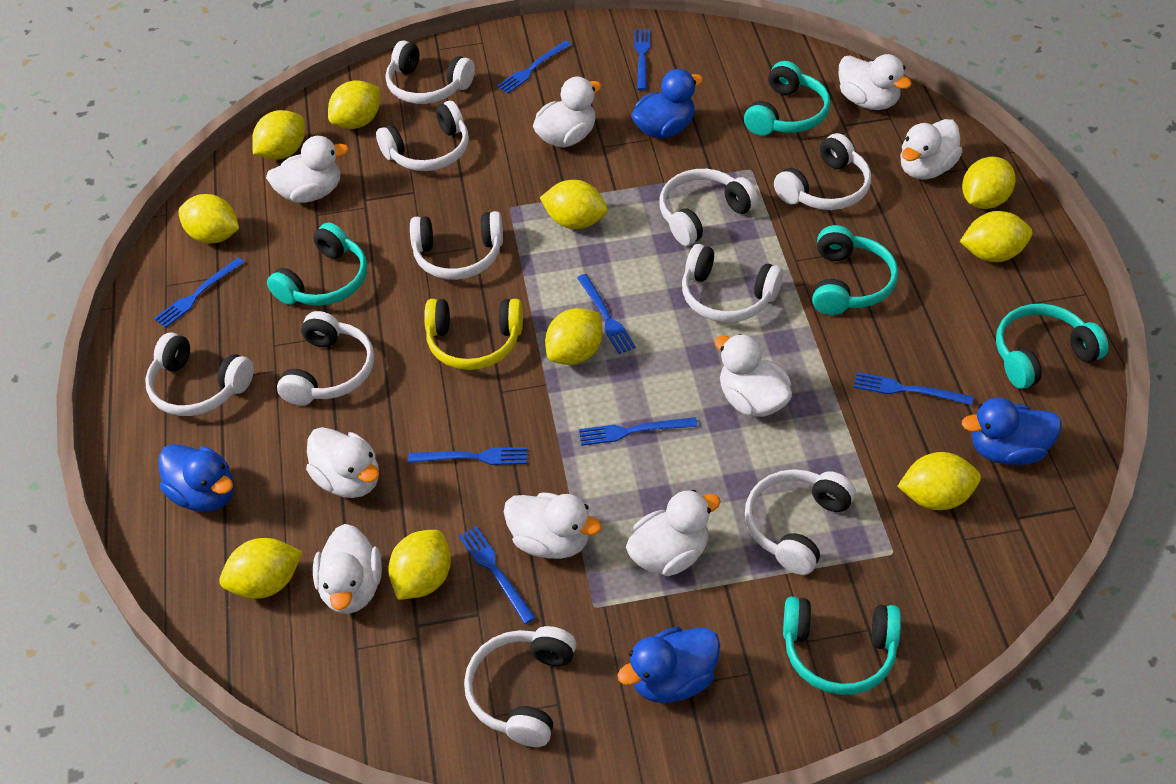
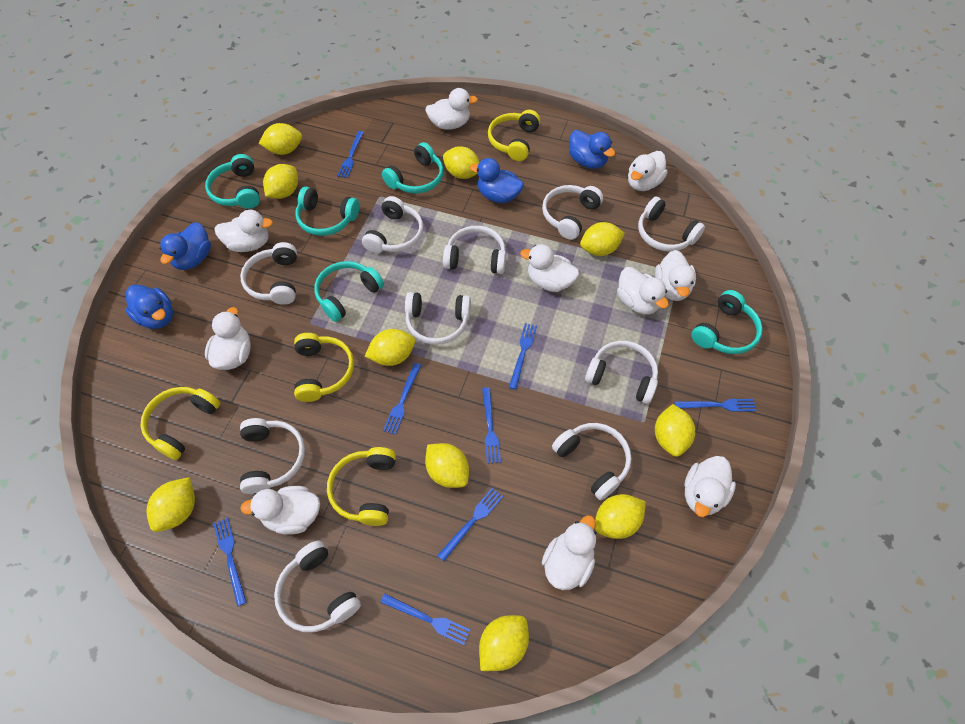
white duck: 9 -> 10
yellow headphones: 1 -> 4

